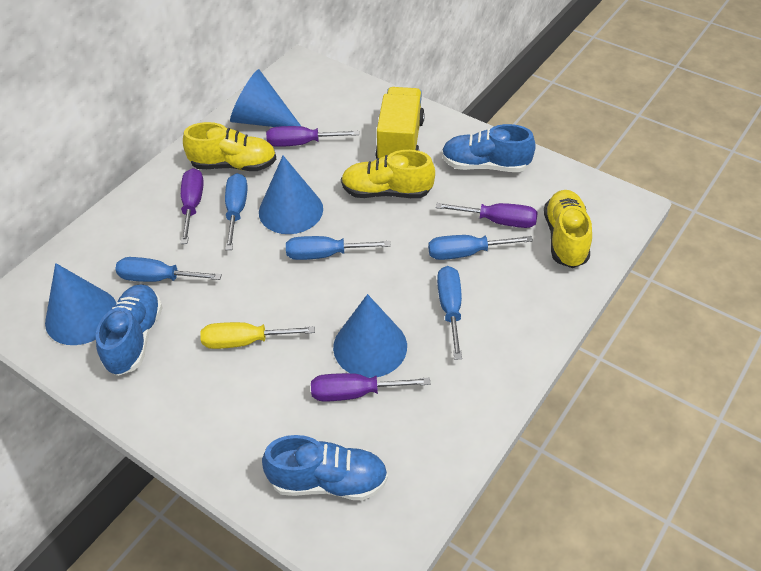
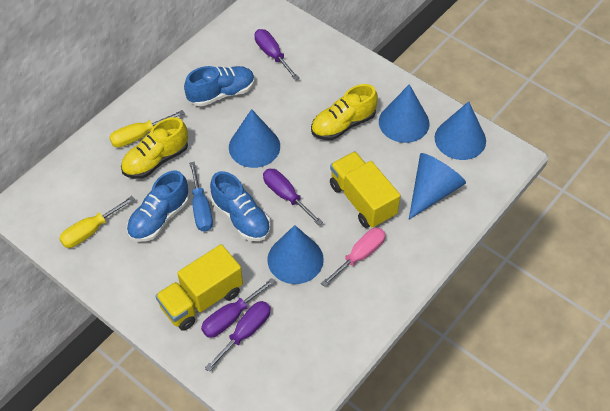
blue cone: 4 -> 5
blue screwdriver: 5 -> 1
pink screwdriver: 0 -> 1
yellow screwdriver: 1 -> 2
yellow shoe: 3 -> 2
yellow truck: 1 -> 2

